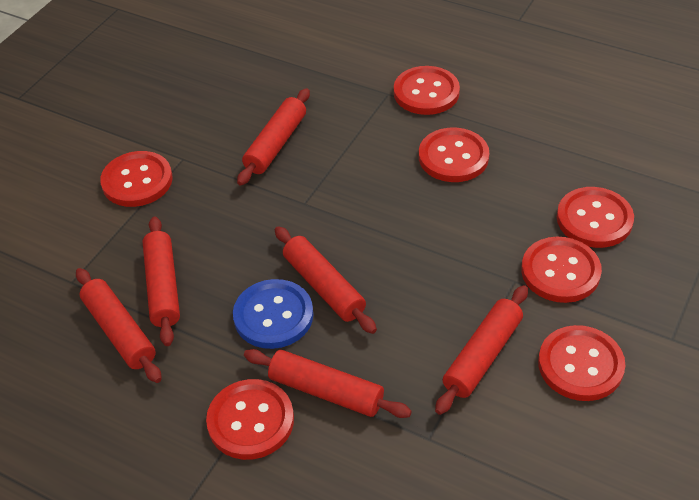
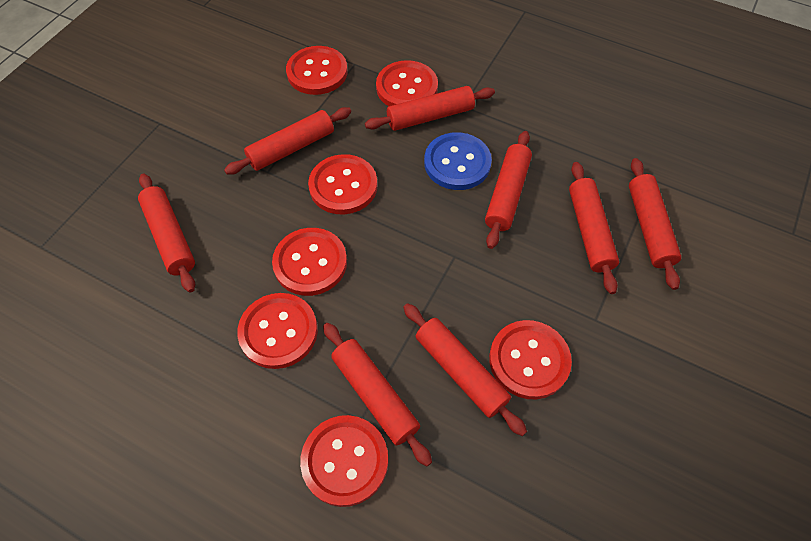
red rolling pin: 6 -> 8

